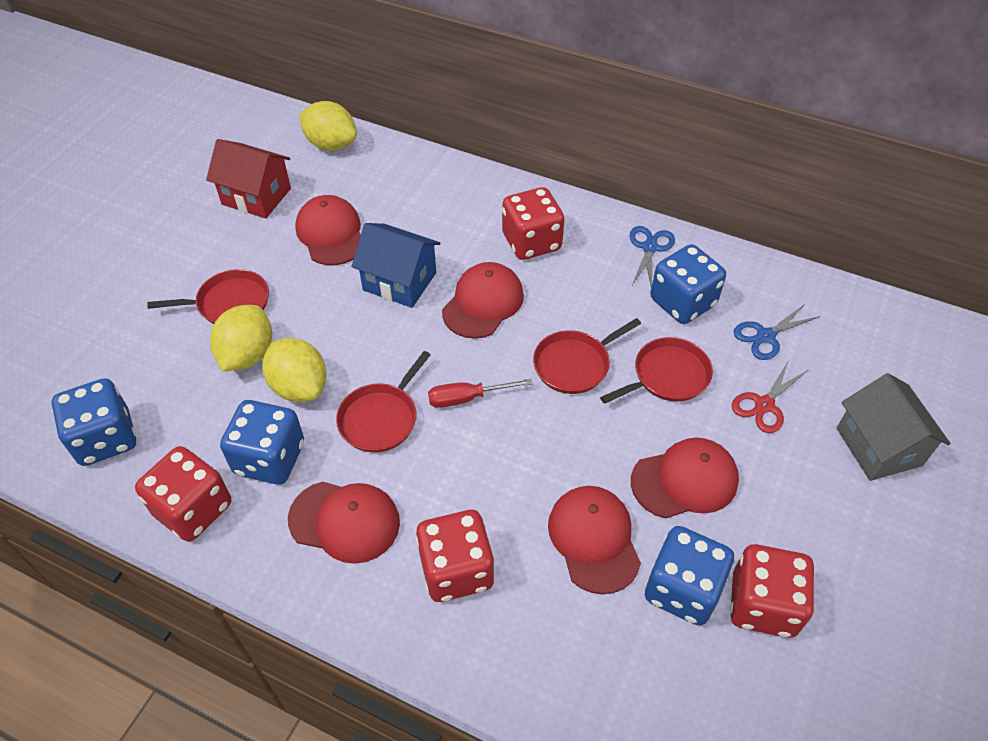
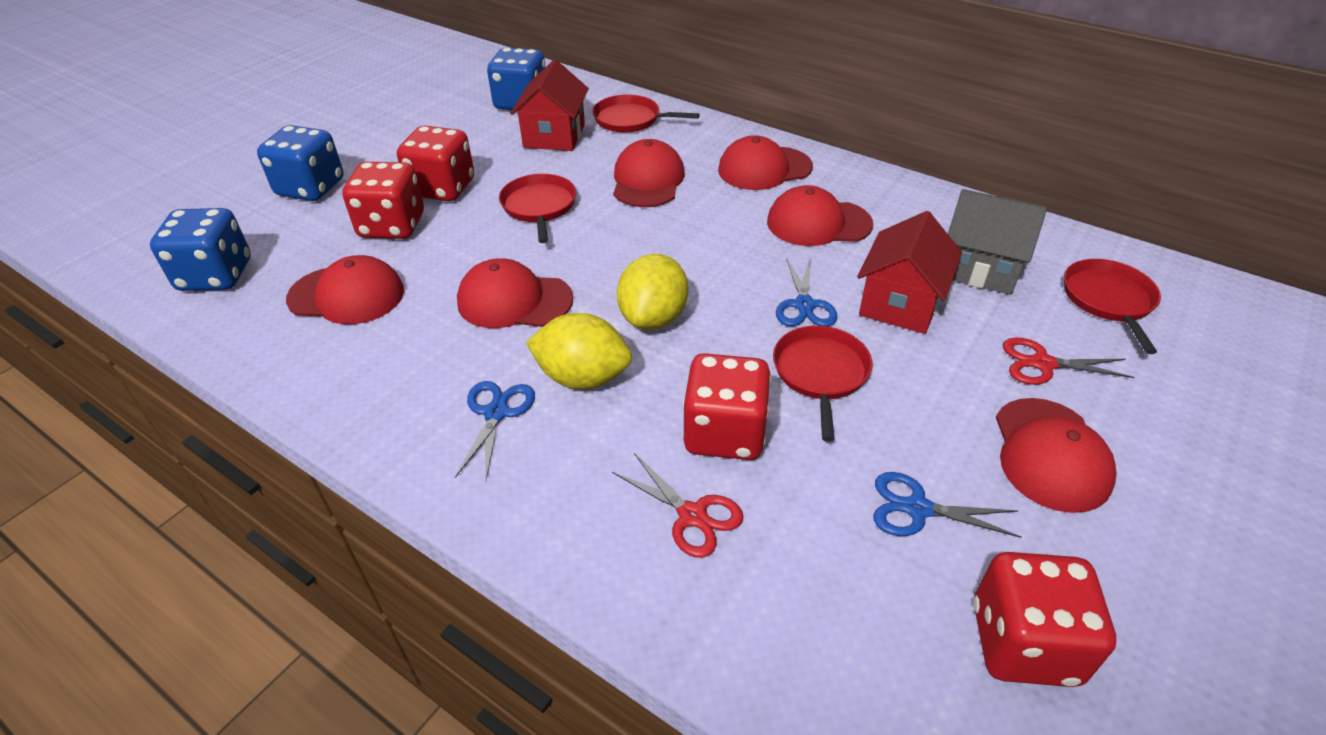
blue dice: 4 -> 3
blue house: 1 -> 0
blue scissors: 2 -> 3
red cap: 5 -> 6
red house: 1 -> 2
red scissors: 1 -> 2
red screwdriver: 1 -> 0
yellow lemon: 3 -> 2

